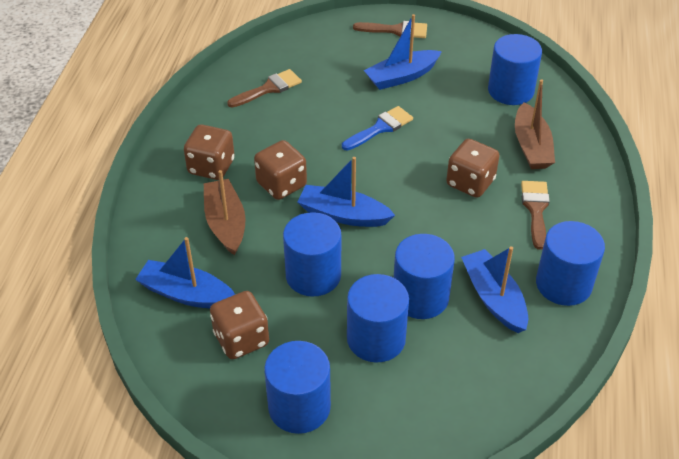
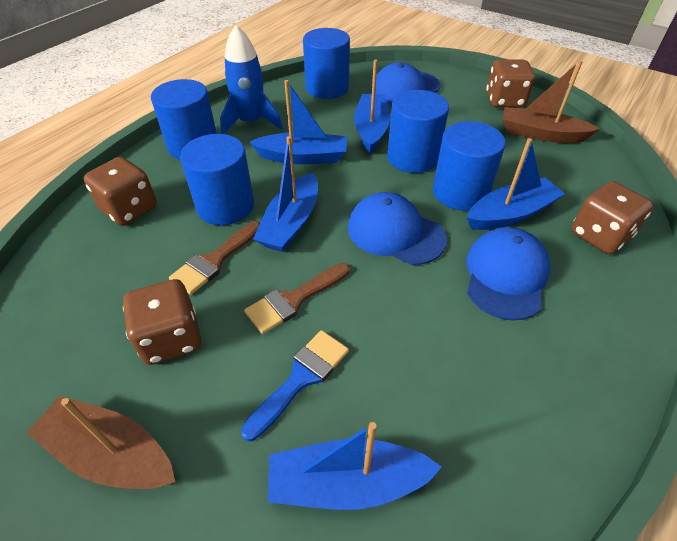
blue boat: 4 -> 5
blue cap: 0 -> 3
blue cylinder: 6 -> 5
blue rocket: 0 -> 1
brown brush: 3 -> 2

